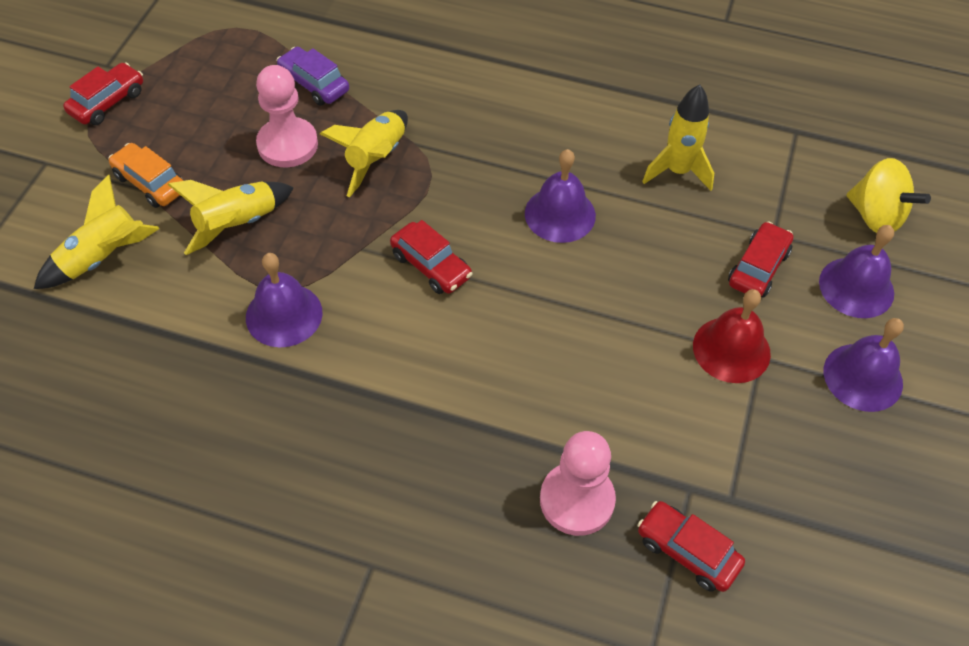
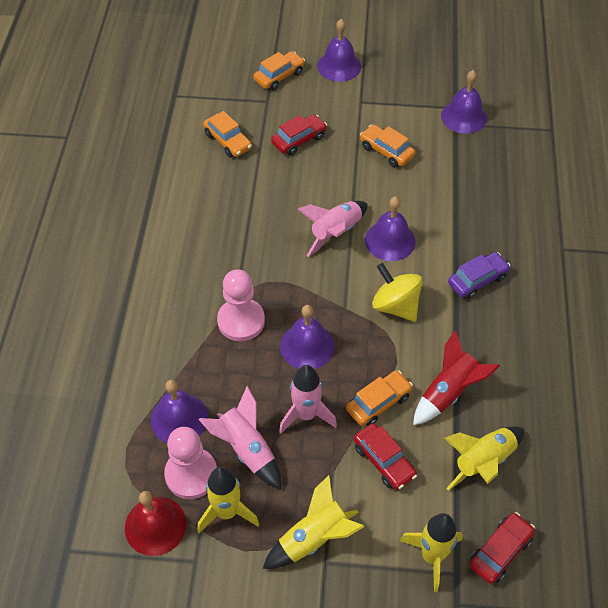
orange car: 1 -> 4
pink rocket: 0 -> 3
purple bell: 4 -> 5
red car: 4 -> 3
red rocket: 0 -> 1

